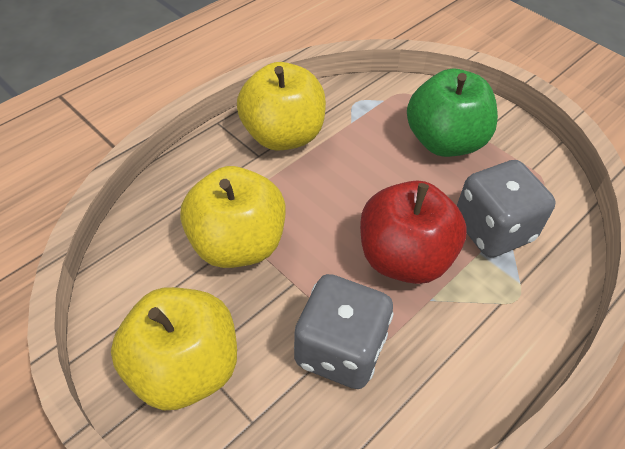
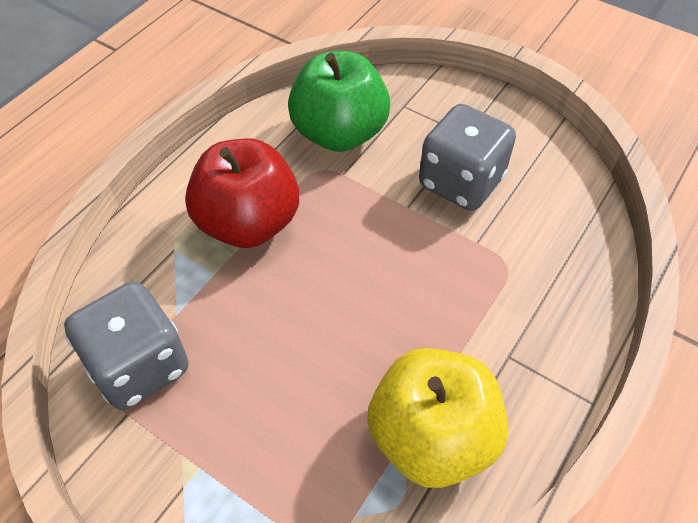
yellow apple: 3 -> 1

